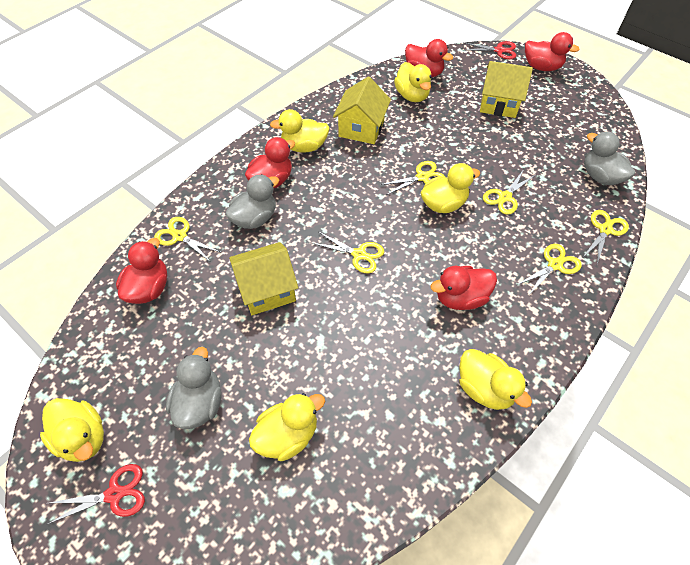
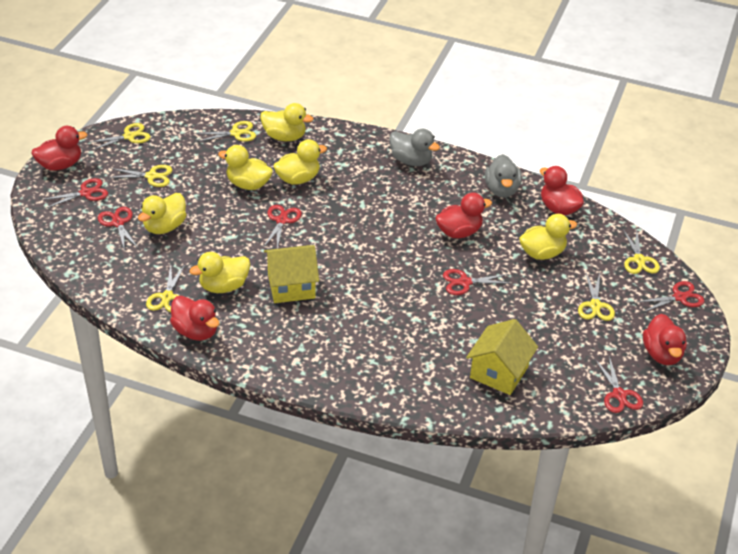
grey duck: 3 -> 2
red scissors: 2 -> 6
yellow house: 3 -> 2

